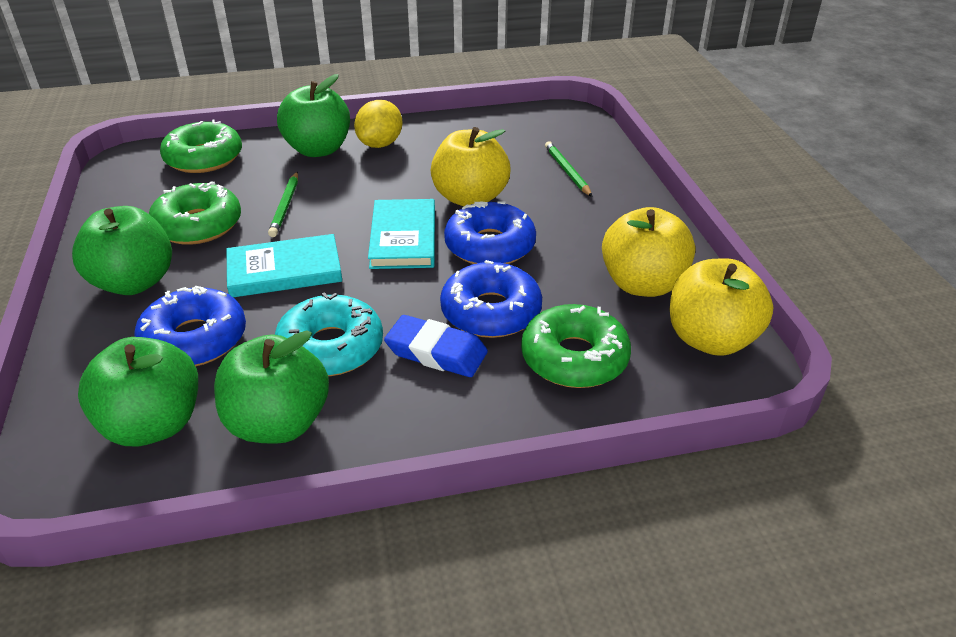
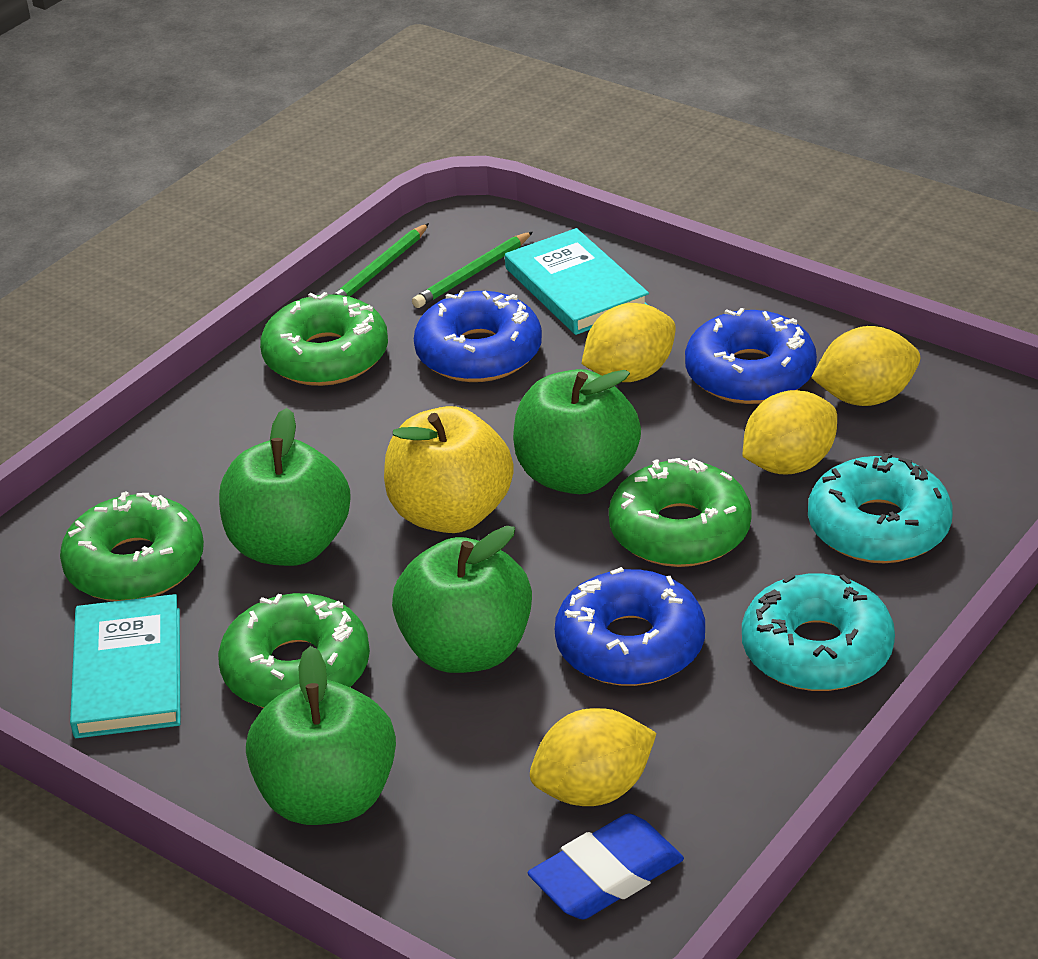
green donut: 3 -> 4
turquoise donut: 1 -> 2
yellow apple: 3 -> 1
yellow lemon: 1 -> 4

